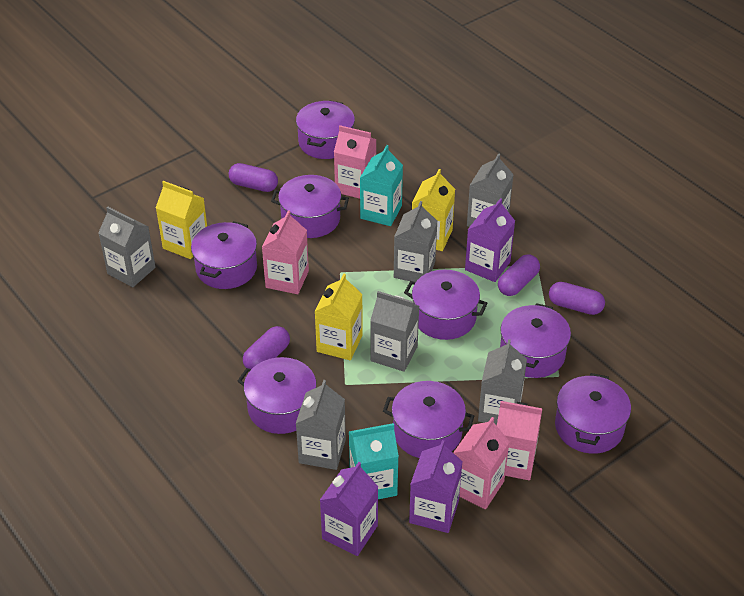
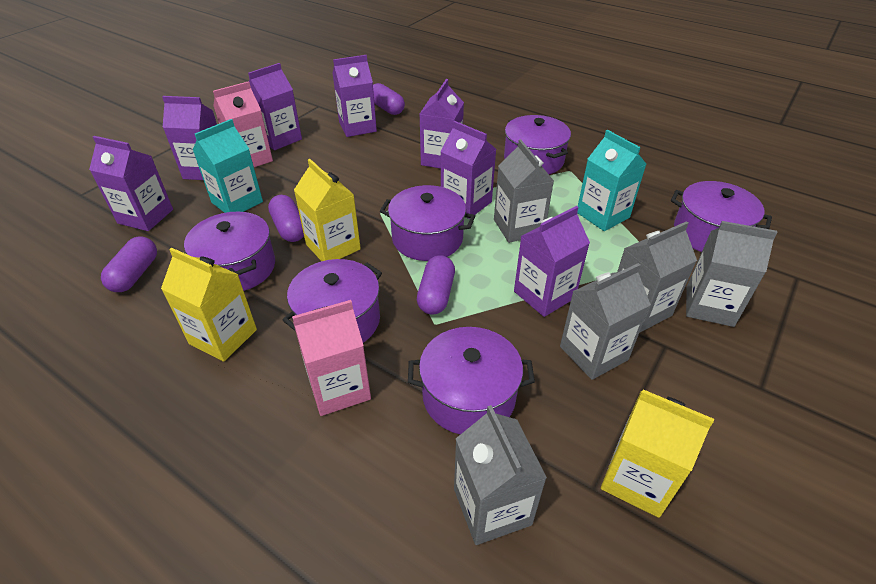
grey carton: 6 -> 5
pink carton: 4 -> 2
purple carton: 3 -> 7
purple pot: 8 -> 6

